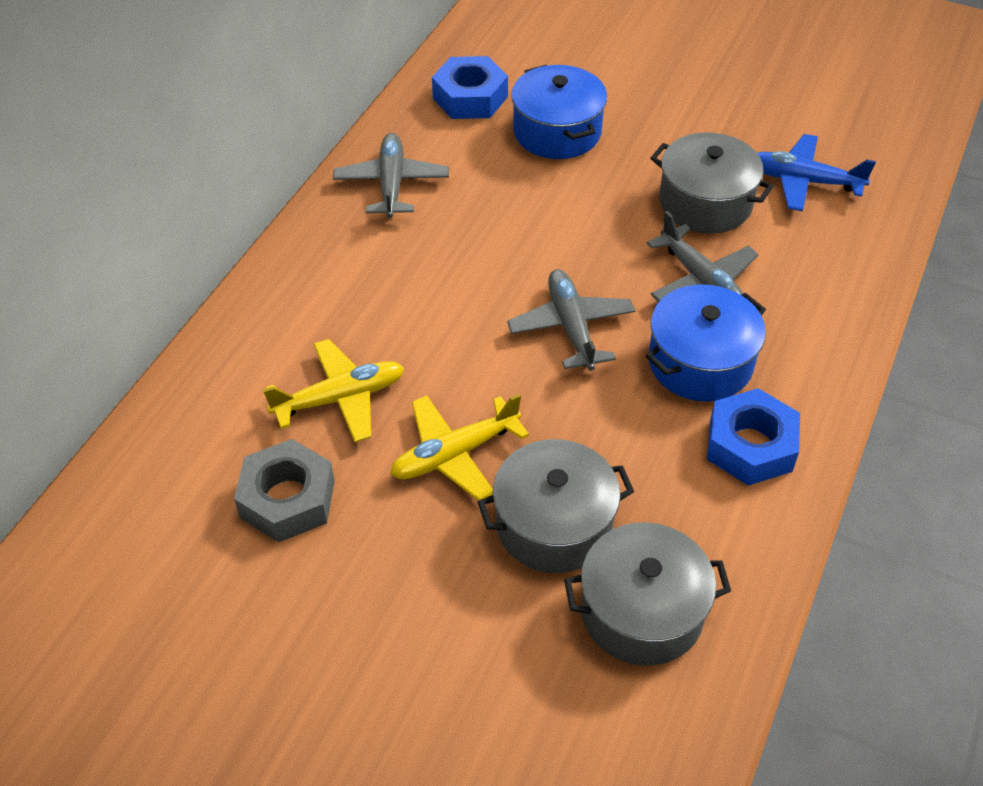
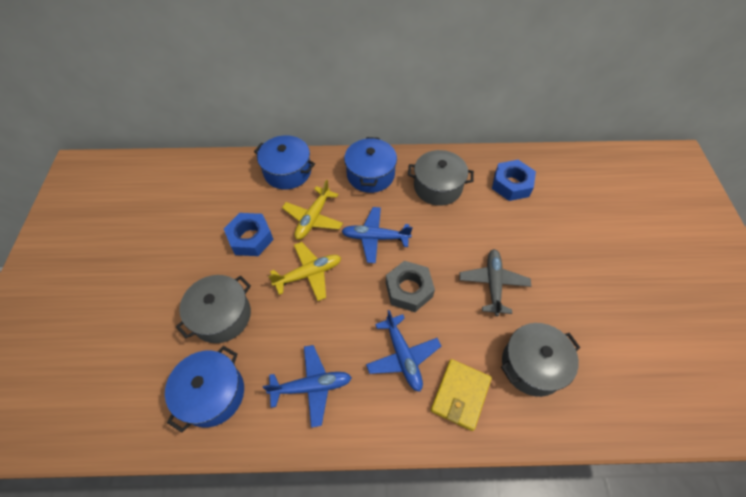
blue plane: 1 -> 3
blue pot: 2 -> 3
grey plane: 3 -> 1
yellow wallet: 0 -> 1

